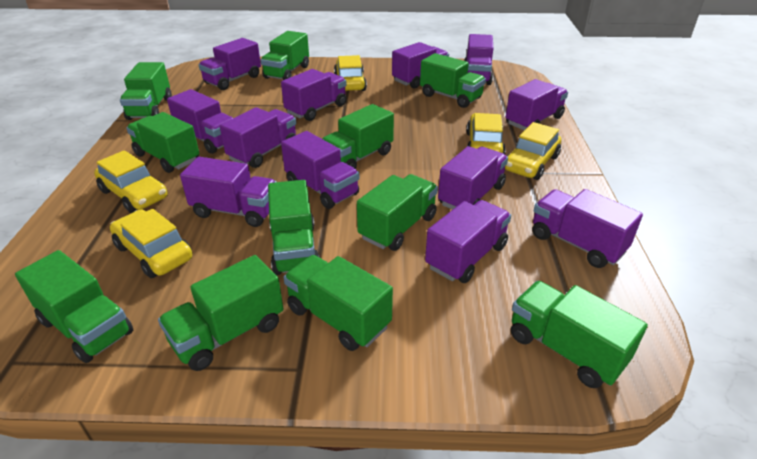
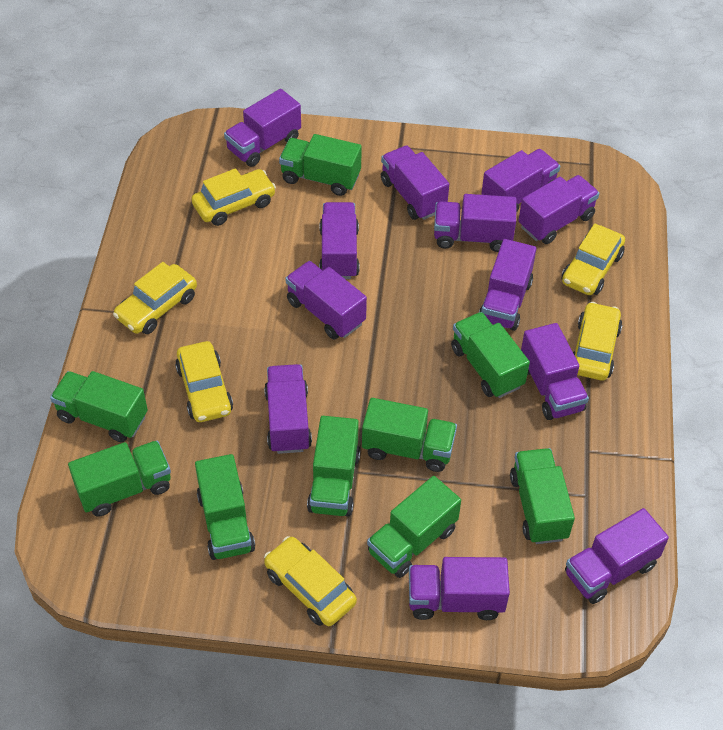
green truck: 11 -> 9
yellow car: 5 -> 6

